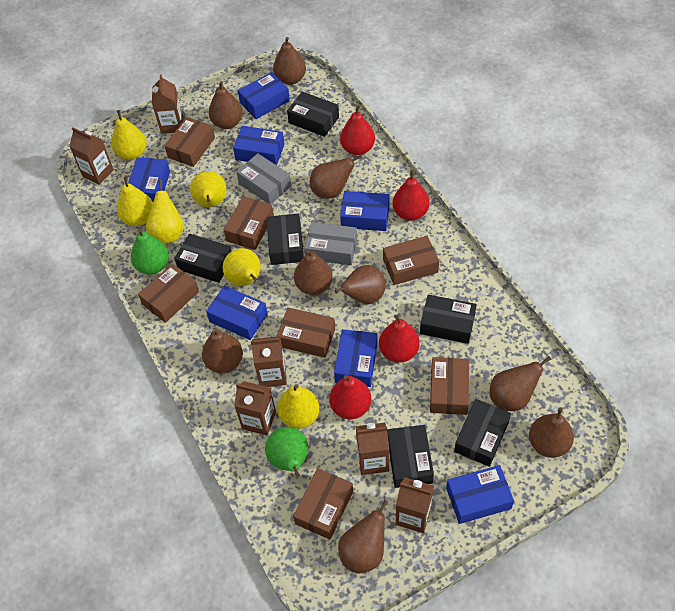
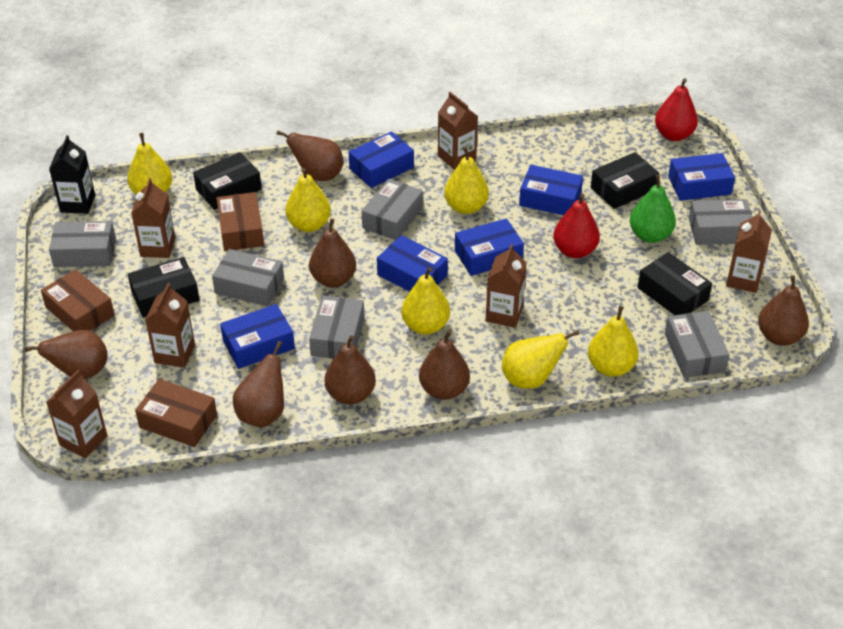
black box: 6 -> 4
black carton: 0 -> 1
blue box: 7 -> 6
brown box: 7 -> 3
brown pear: 9 -> 7
green pear: 2 -> 1
grey box: 2 -> 6
red pear: 4 -> 2

